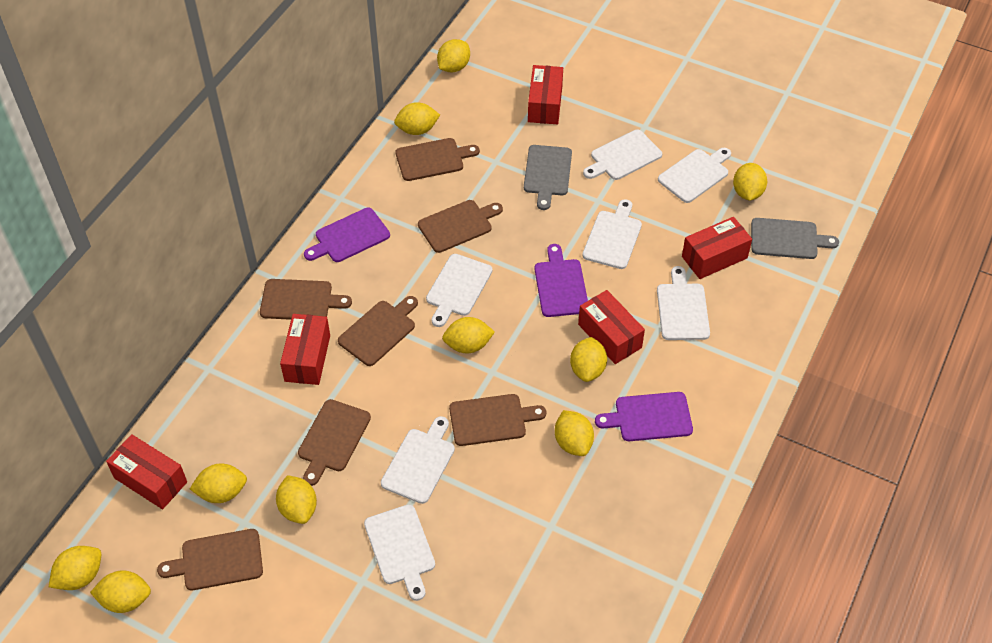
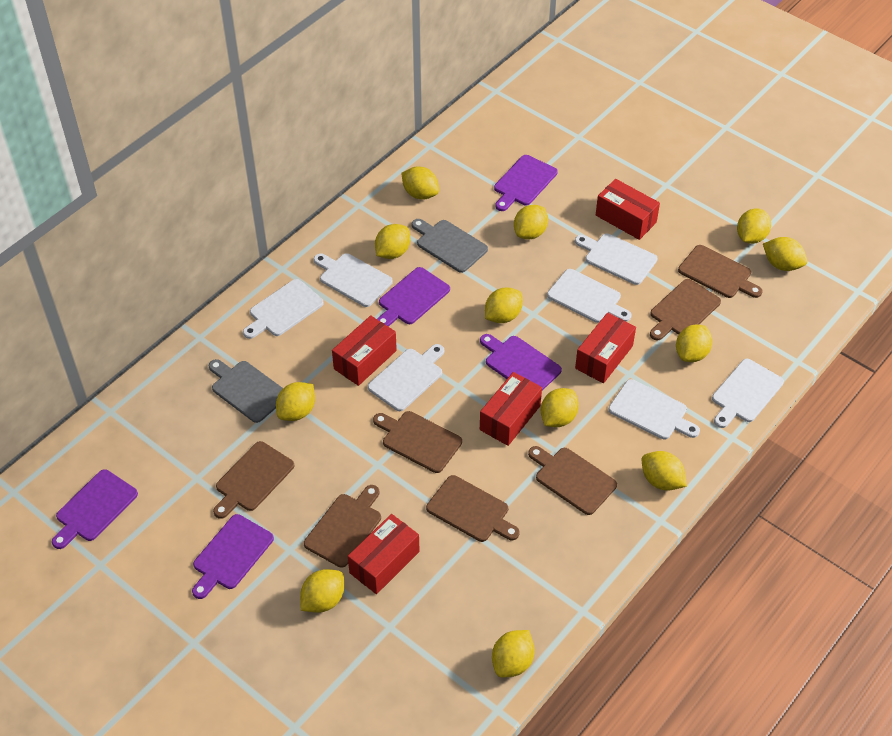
purple cutting board: 3 -> 5
yellow lemon: 10 -> 12

